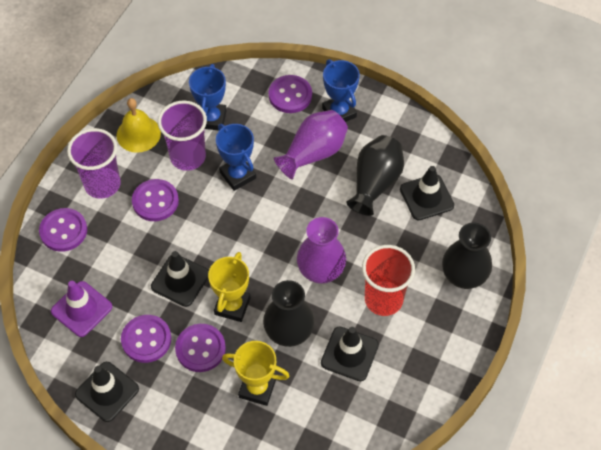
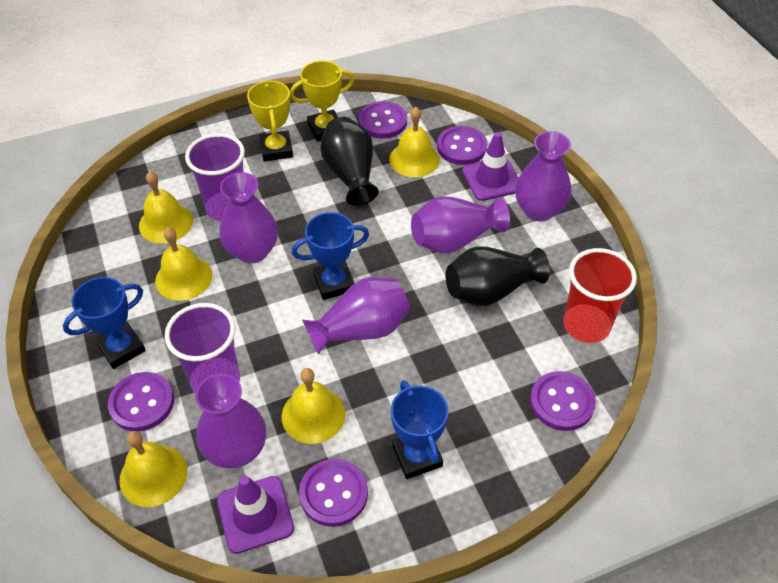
black traffic cone: 4 -> 0
black vase: 3 -> 2
purple traffic cone: 1 -> 2
purple vase: 2 -> 5
yellow bell: 1 -> 5

